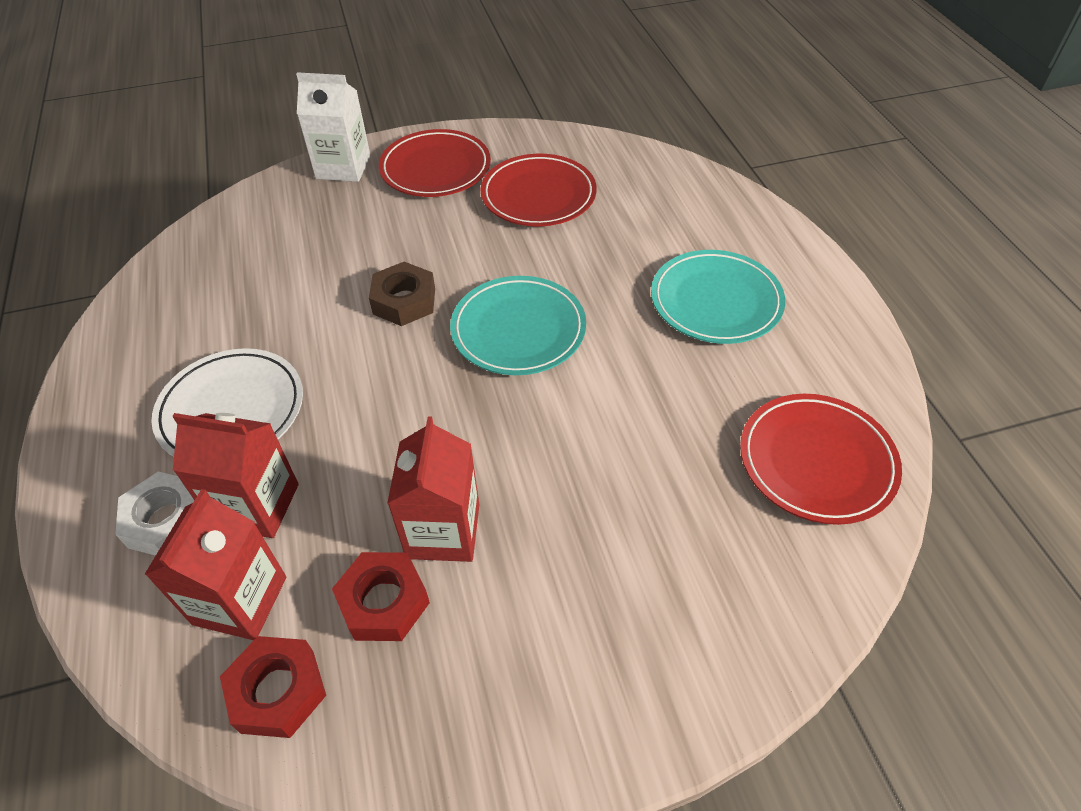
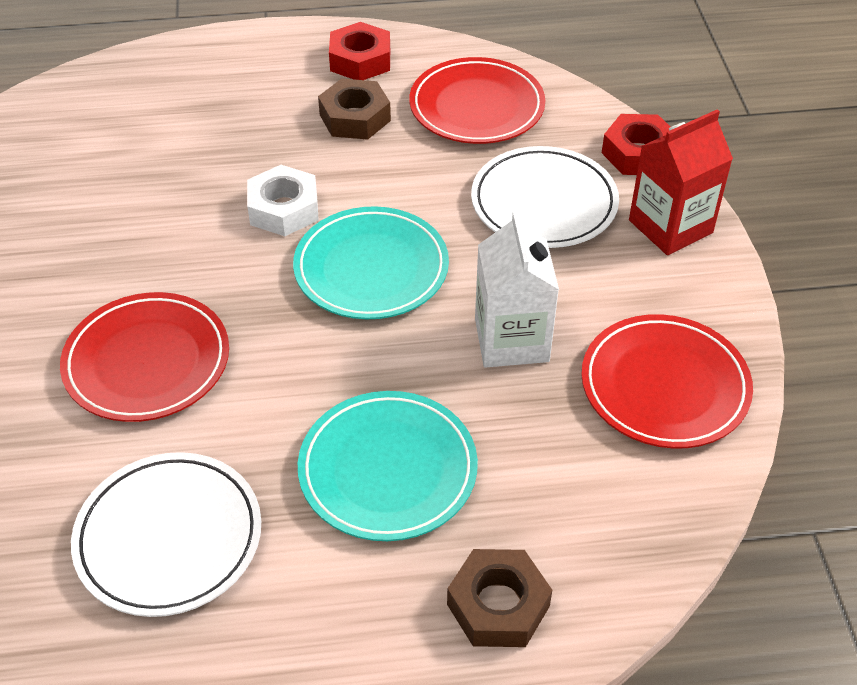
brown nut: 1 -> 2
red carton: 3 -> 1
white plate: 1 -> 2

